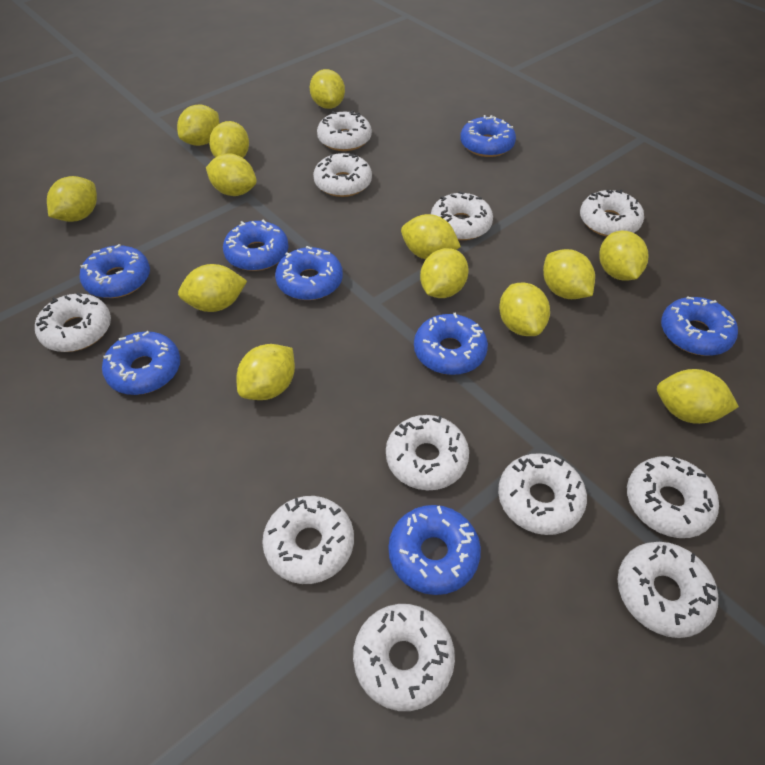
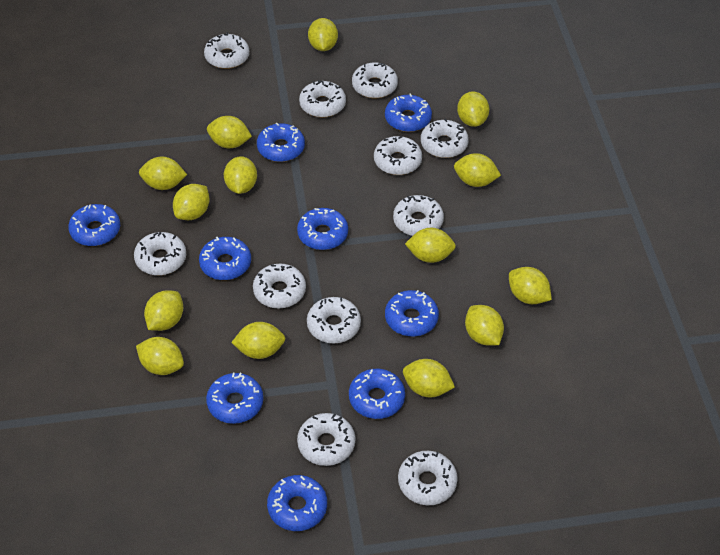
blue donut: 8 -> 9
yellow lemon: 13 -> 14

